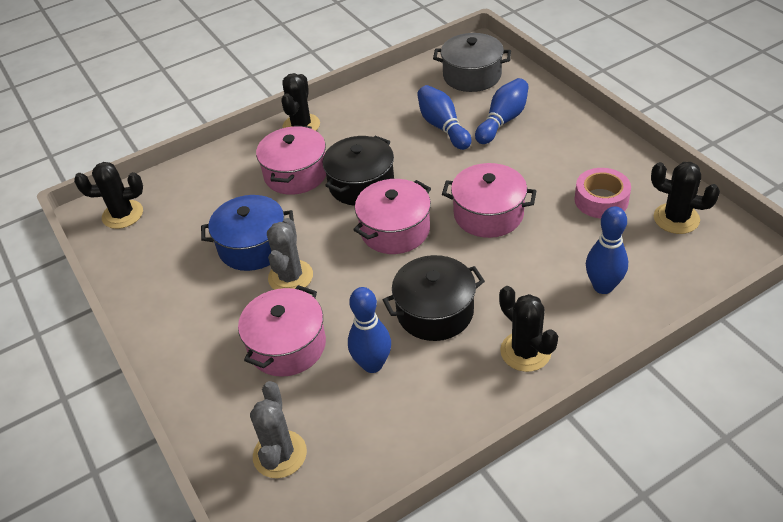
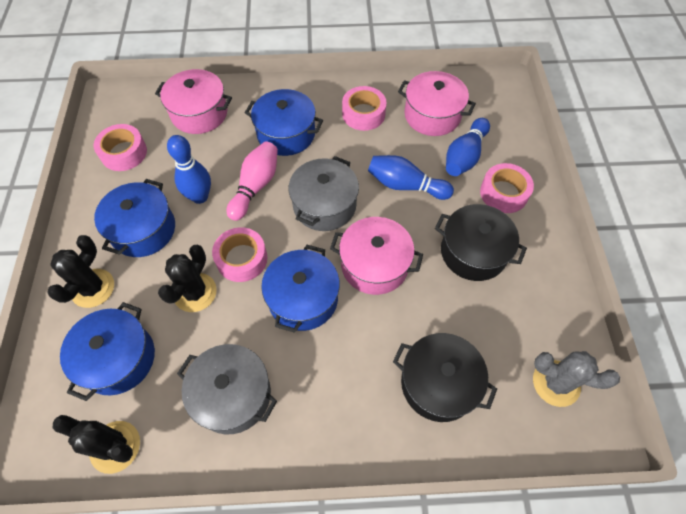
black cactus: 4 -> 3
blue bowling pin: 4 -> 3
blue pot: 1 -> 4
grey cactus: 2 -> 1
grey pot: 1 -> 2
pink bowling pin: 0 -> 1
pink pot: 4 -> 3
pink tape: 1 -> 4

